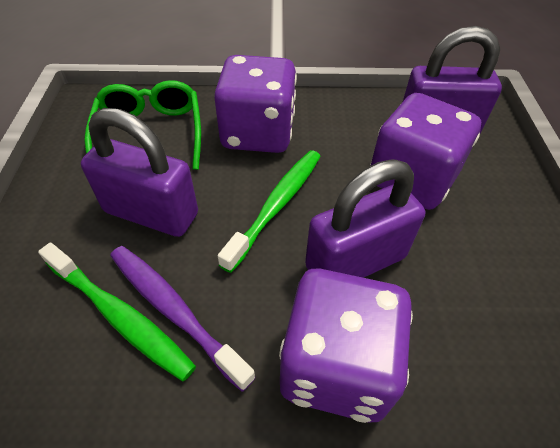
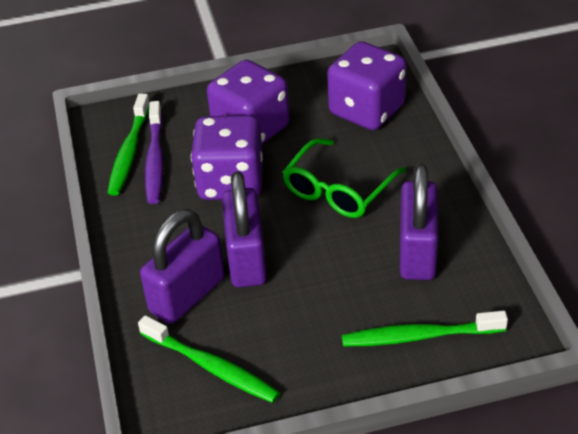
green toothbrush: 2 -> 3

